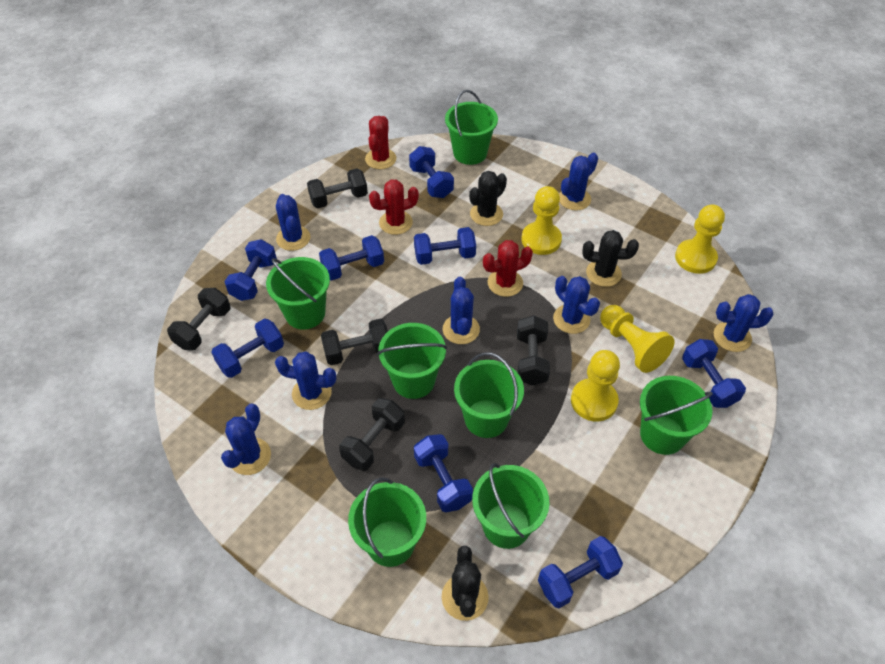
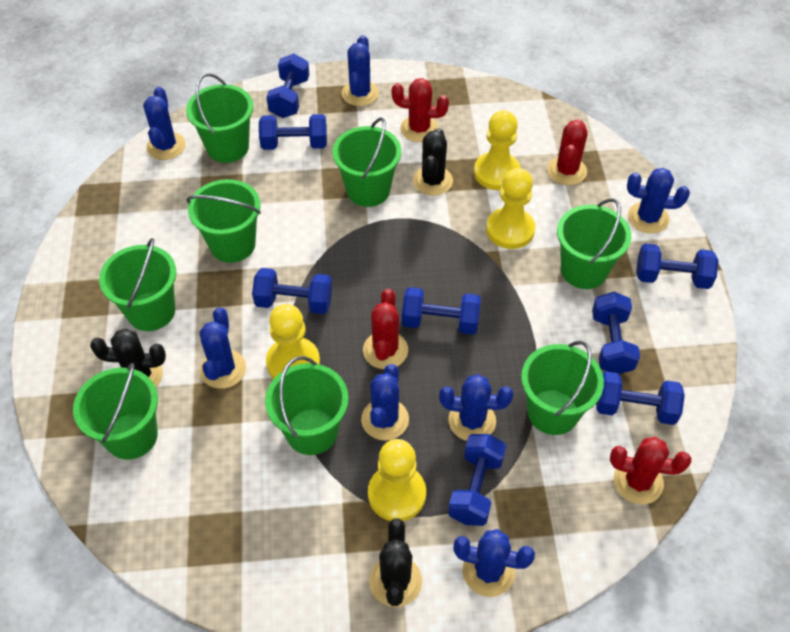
black dumbbell: 5 -> 0
green bucket: 7 -> 8
red cactus: 3 -> 4

